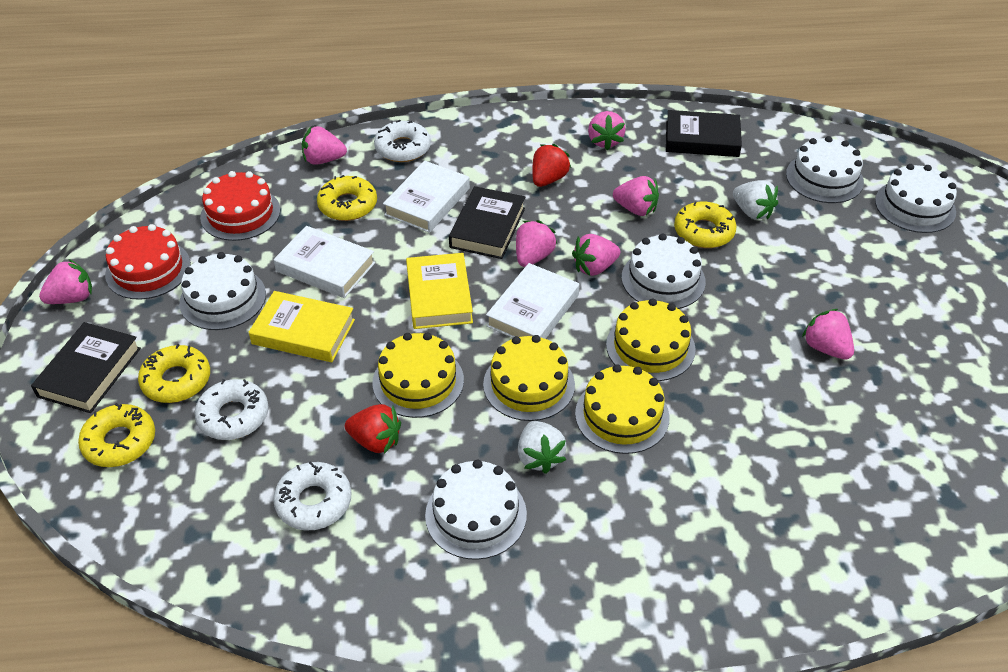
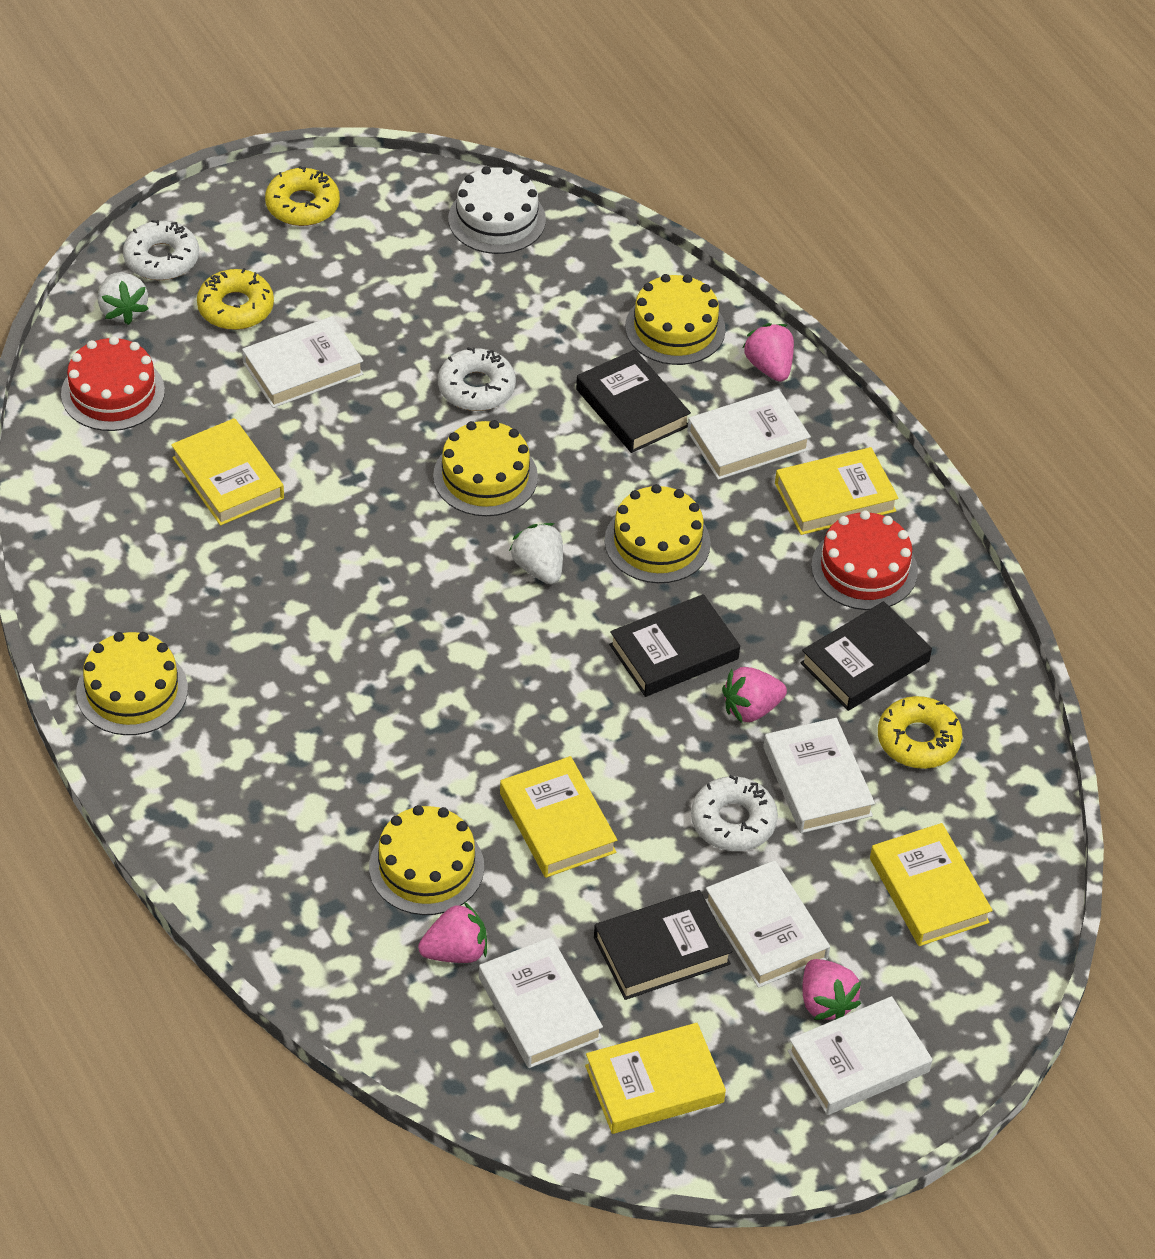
black book: 3 -> 4
pink strawberry: 7 -> 4
red strawberry: 2 -> 0
white book: 3 -> 6
white cake: 5 -> 1
yellow book: 2 -> 5
yellow cake: 4 -> 5
yellow donut: 4 -> 3

